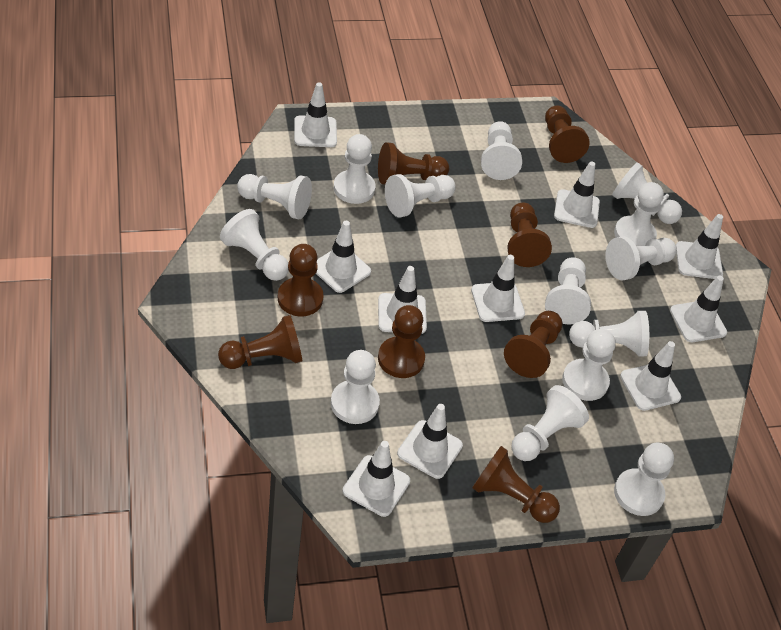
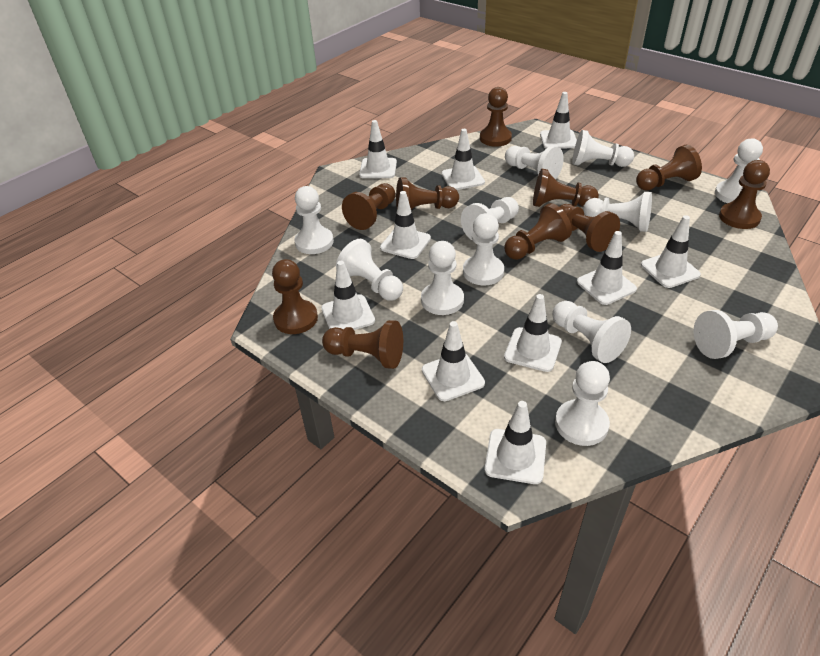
brown pawn: 8 -> 10
white pawn: 14 -> 12

